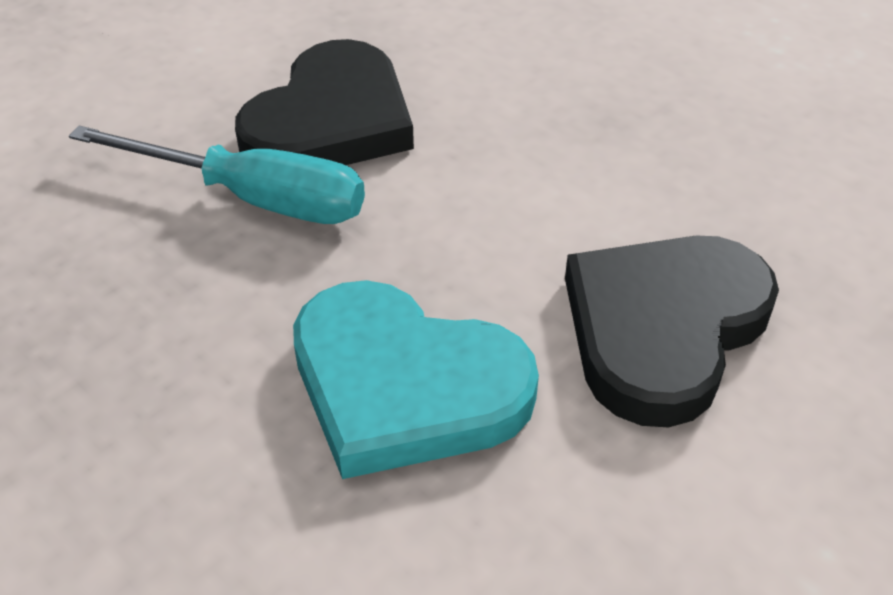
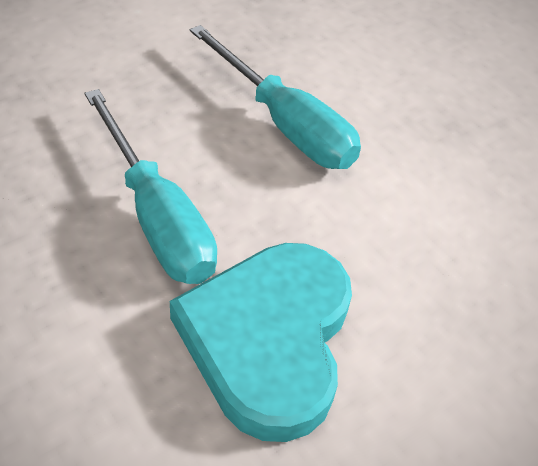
black heart: 2 -> 0
turquoise screwdriver: 1 -> 2

